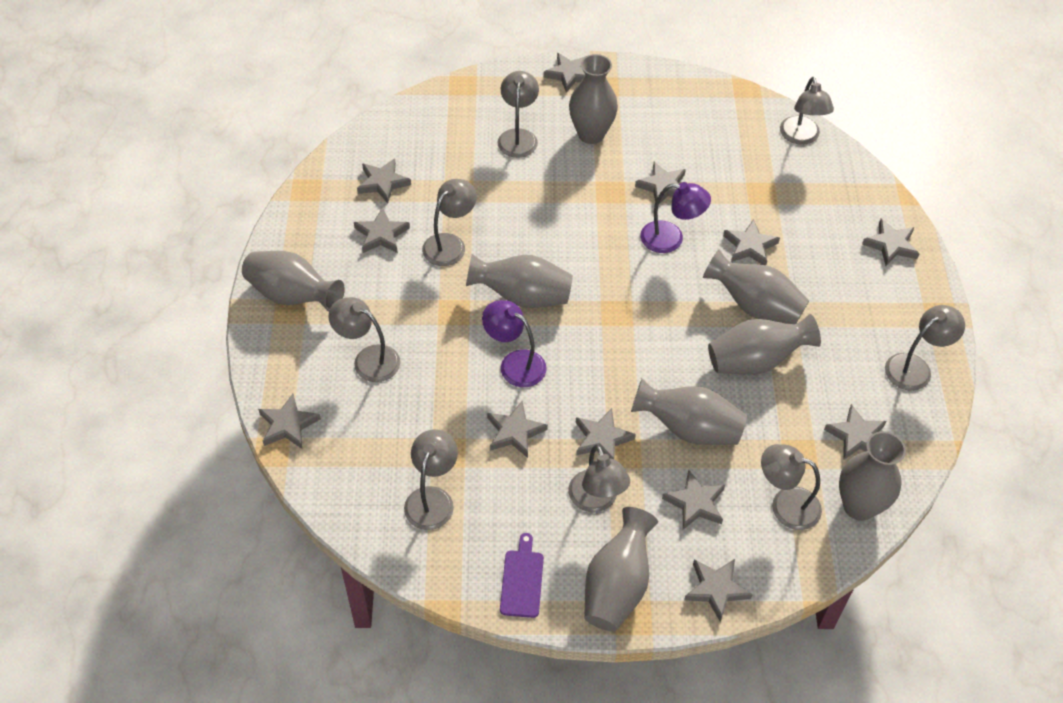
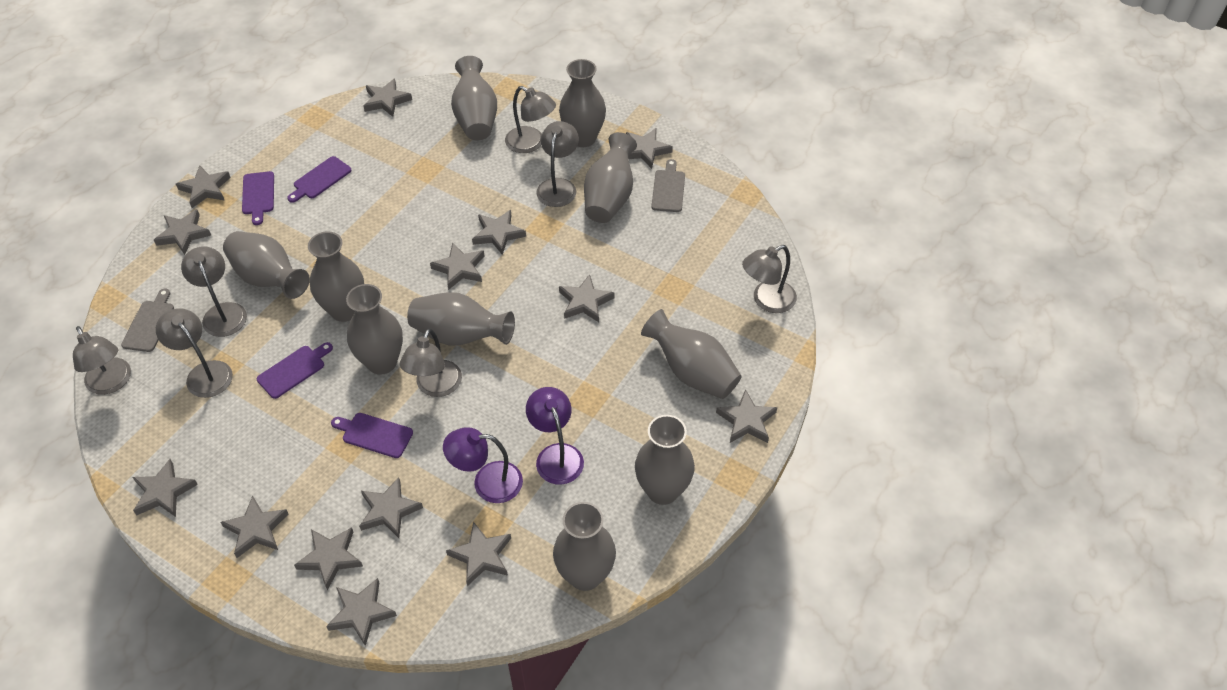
grey cutting board: 0 -> 2
grey lamp: 8 -> 7
grey star: 12 -> 14
grey vase: 8 -> 10
purple cutting board: 1 -> 4

